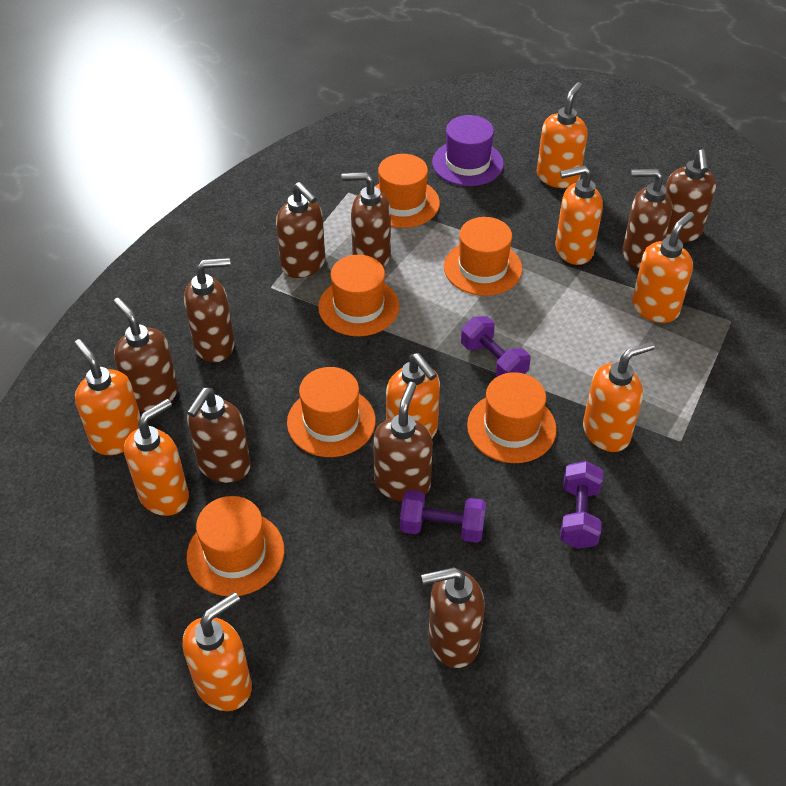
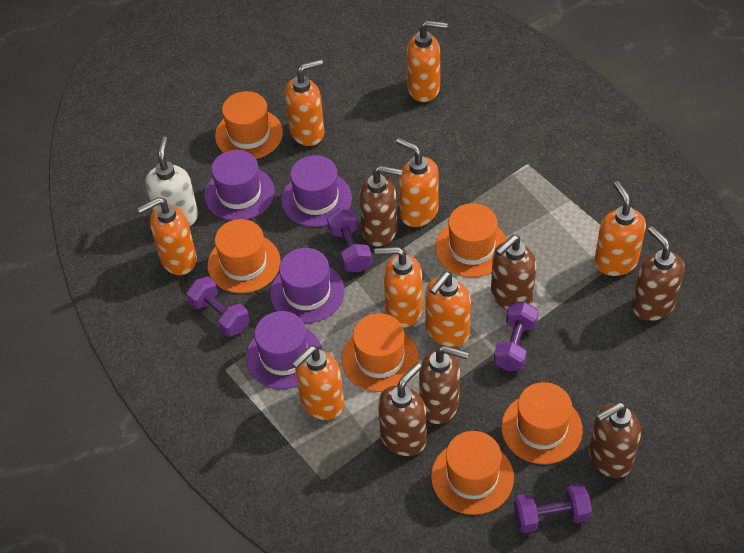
brown soap dispenser: 9 -> 6
purple dumbbell: 3 -> 4
purple hat: 1 -> 4
white soap dispenser: 0 -> 1

